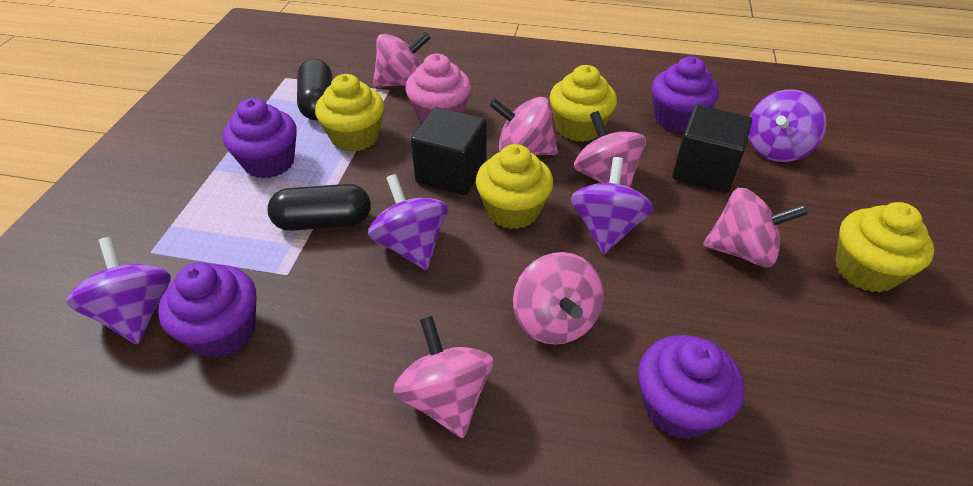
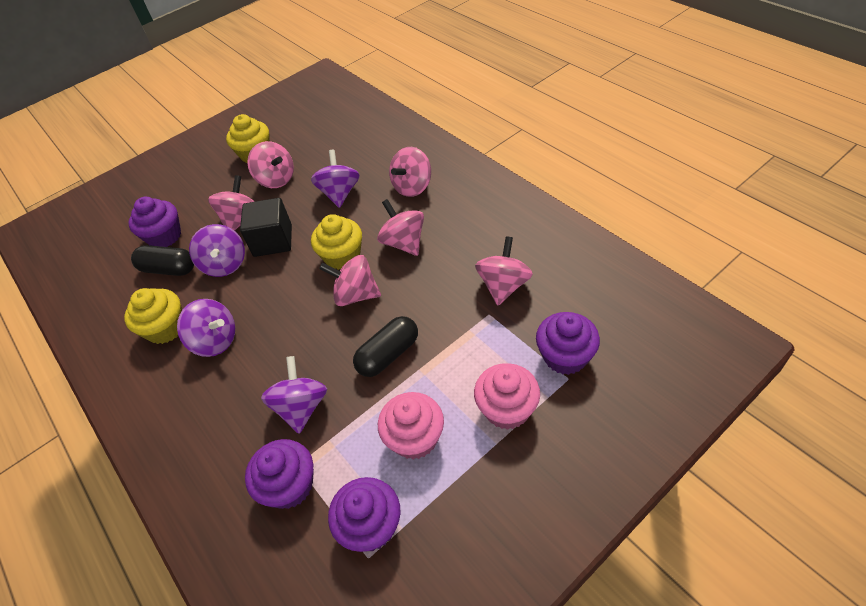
black cube: 2 -> 1
pink cupcake: 1 -> 2
yellow cupcake: 4 -> 3

